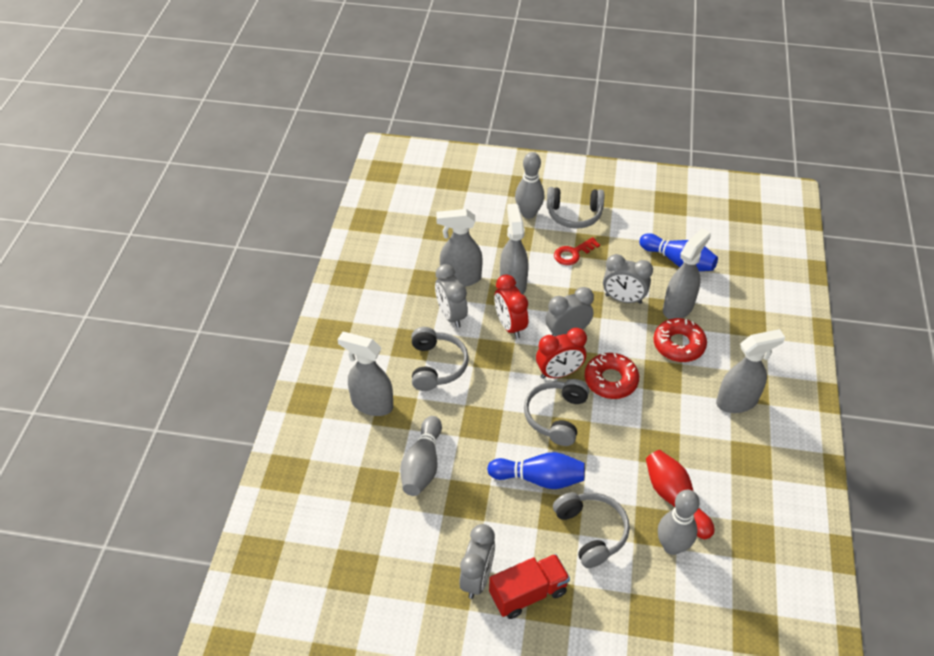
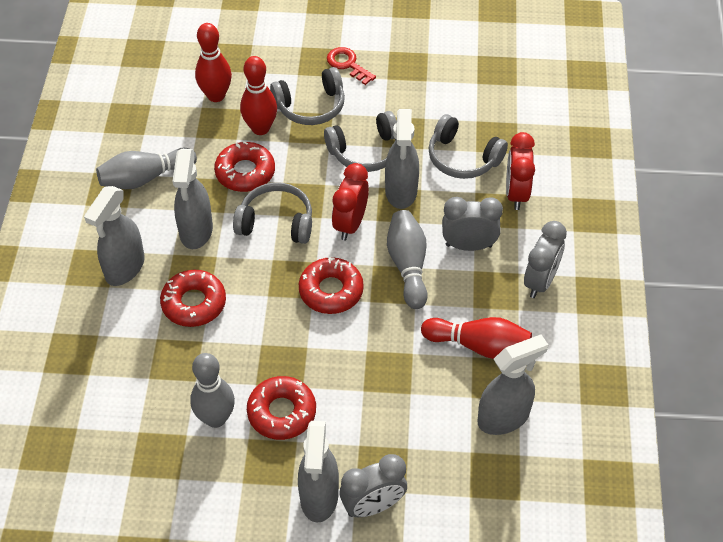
blue bowling pin: 2 -> 0
grey clock: 4 -> 3
red bowling pin: 1 -> 3
red donut: 2 -> 4
red truck: 1 -> 0

